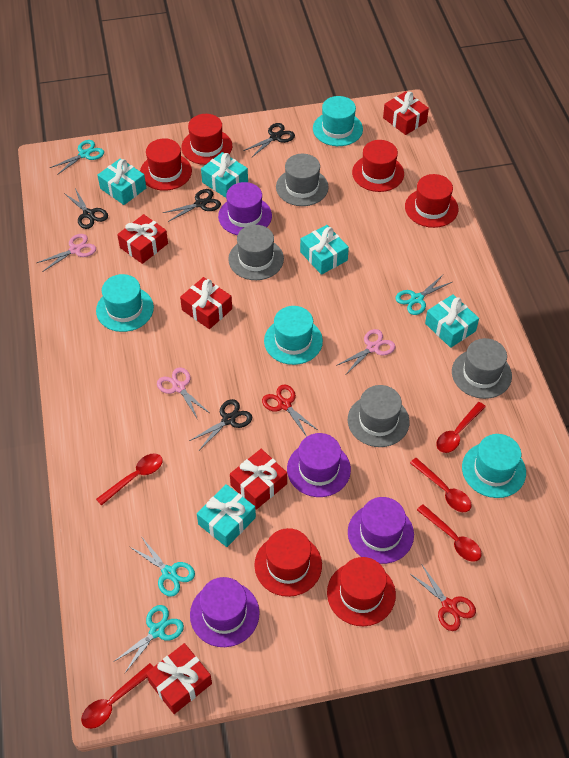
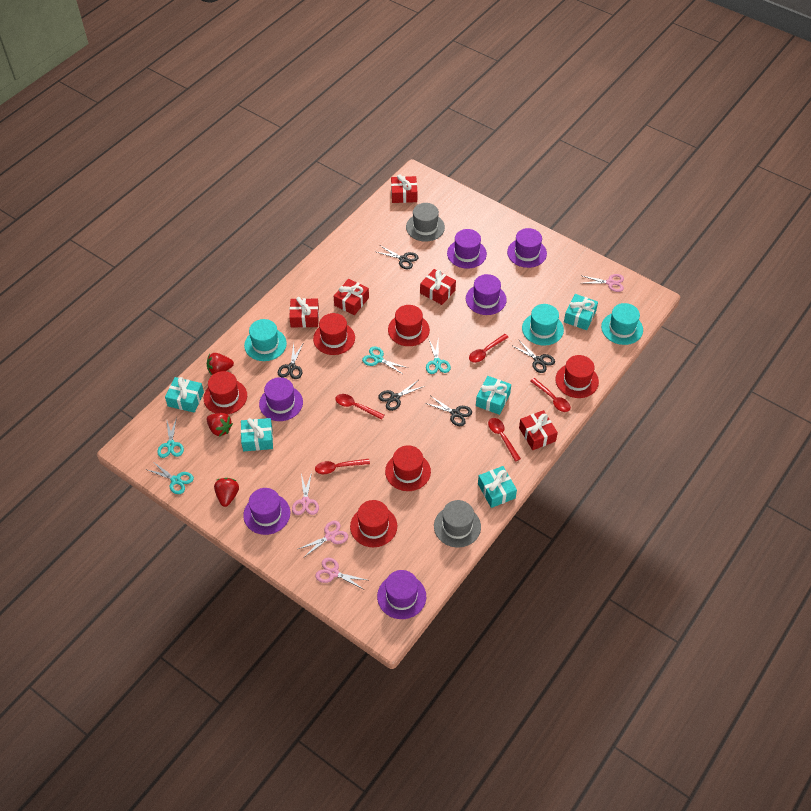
black scissors: 4 -> 5
grey hat: 4 -> 2
pink scissors: 3 -> 4
purple hat: 4 -> 6
red scissors: 2 -> 0
red strawberry: 0 -> 3
turquoise hat: 4 -> 3

